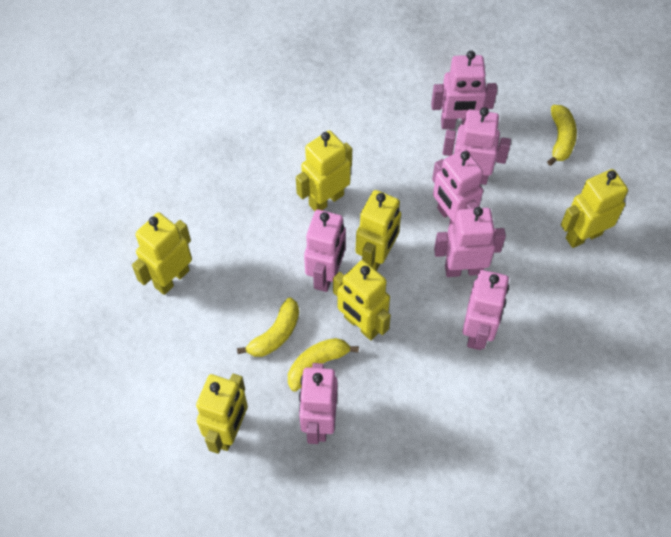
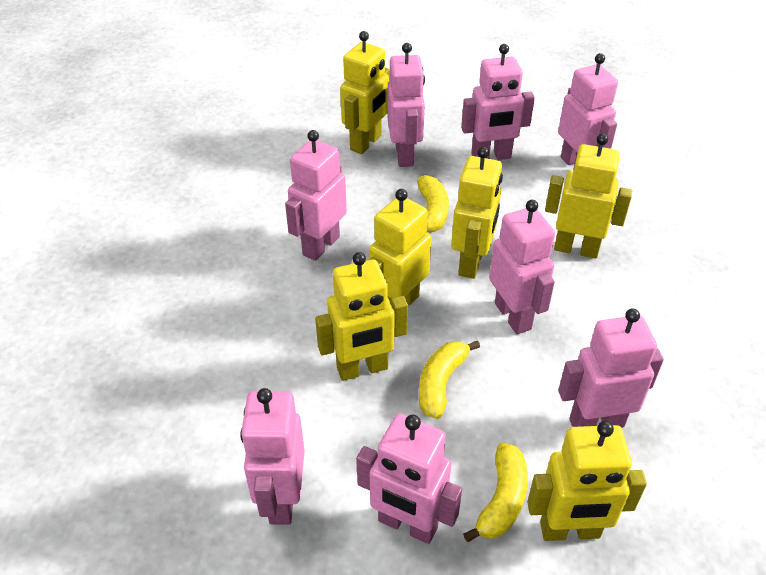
pink robot: 7 -> 8

